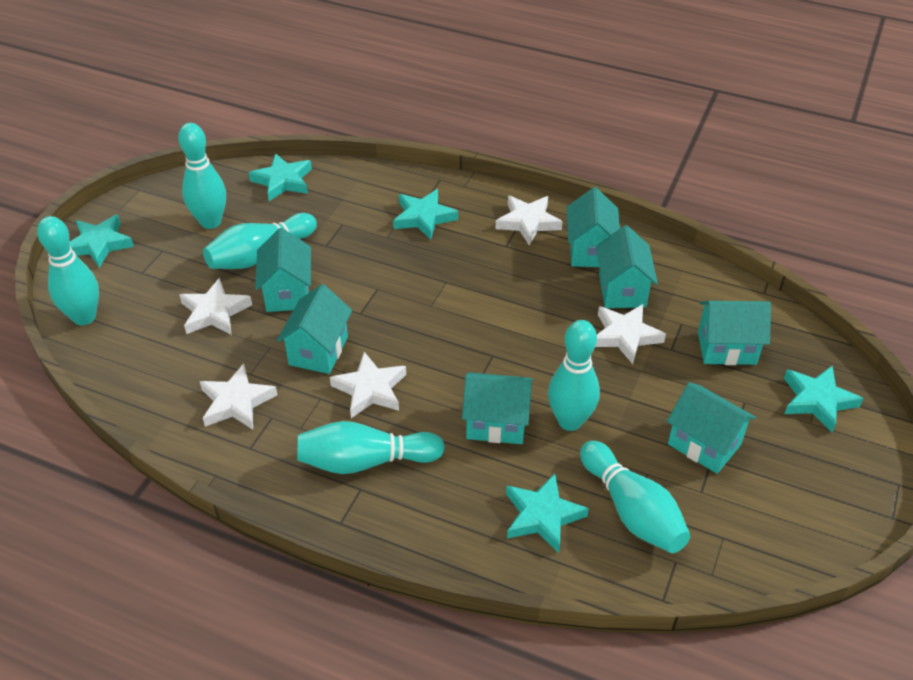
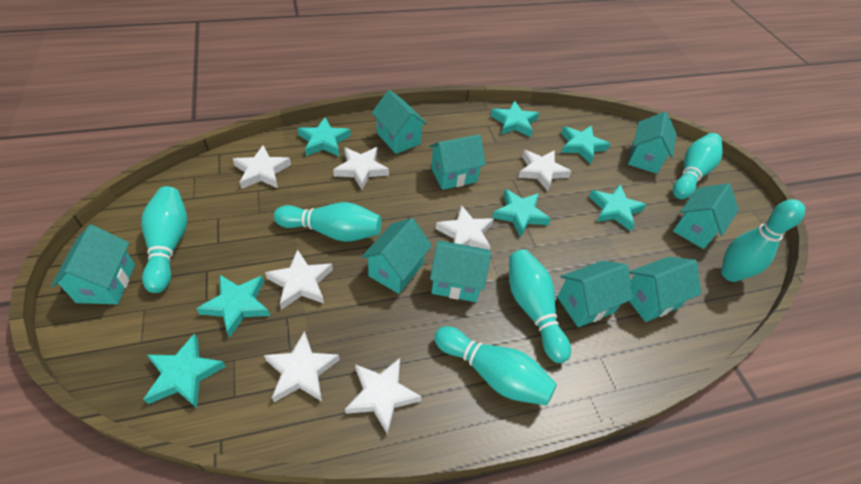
turquoise house: 7 -> 9
turquoise star: 5 -> 7
white star: 5 -> 7

